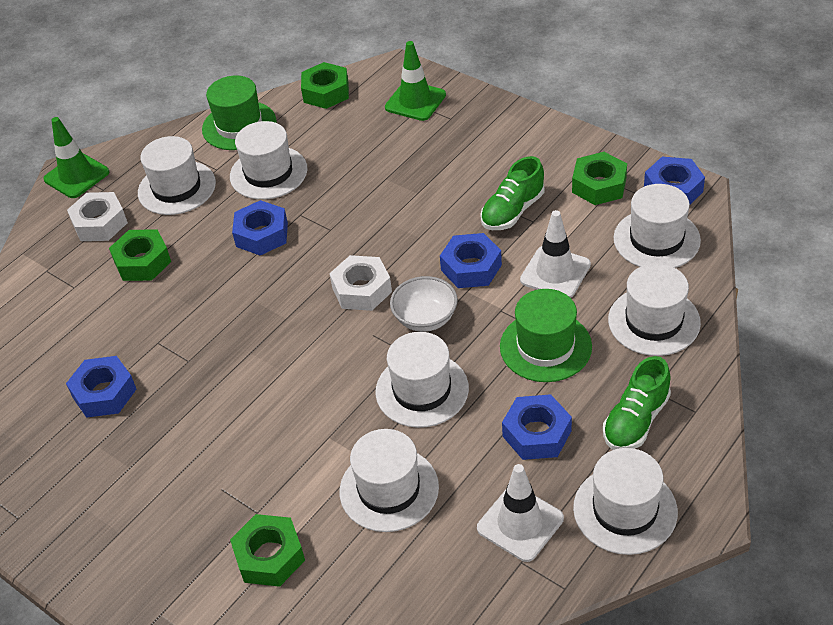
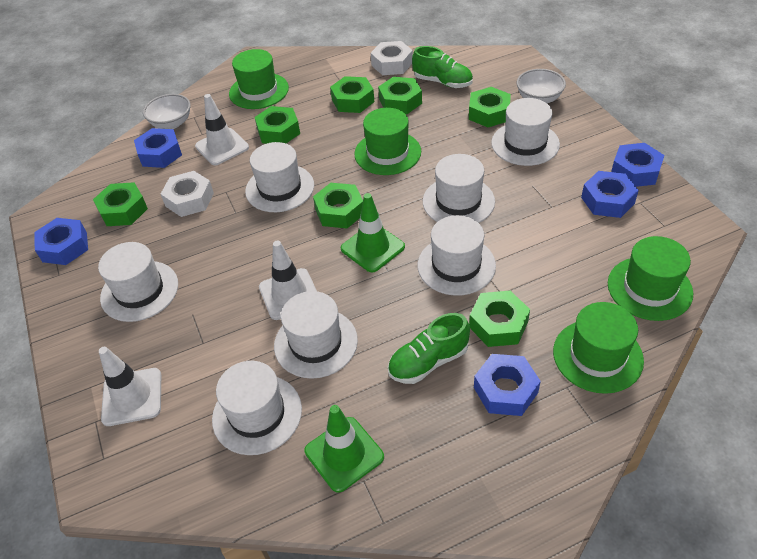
green hat: 2 -> 4
green nut: 4 -> 7
white bowl: 1 -> 2
white traffic cone: 2 -> 3

